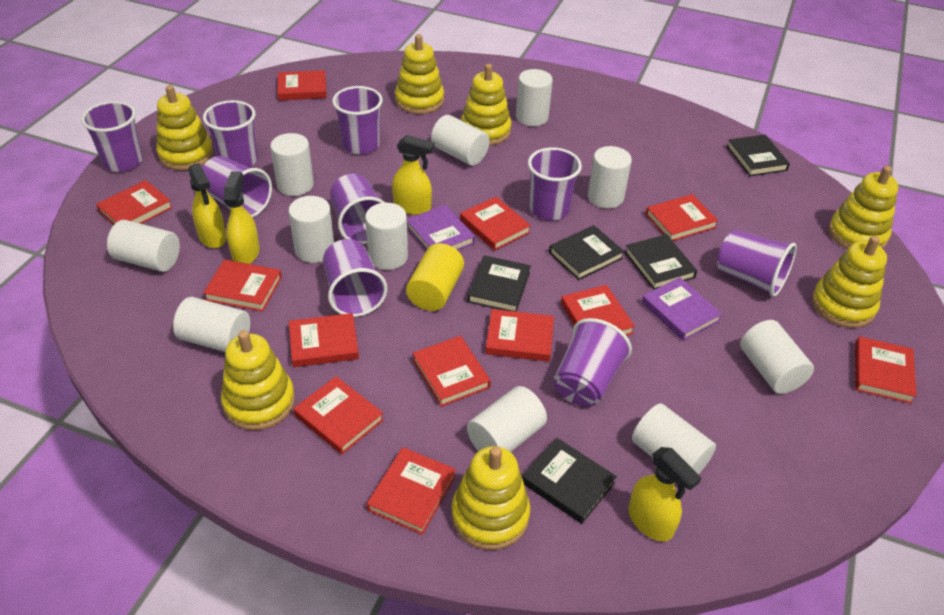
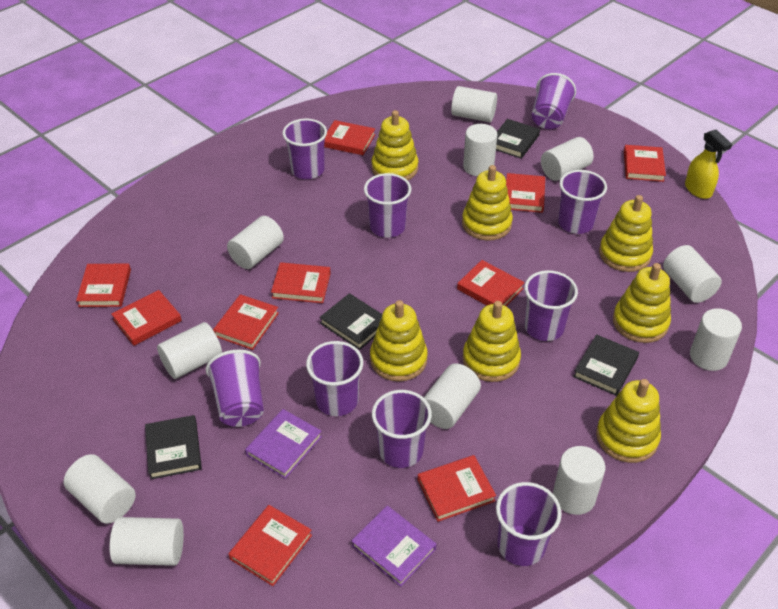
black book: 5 -> 4
red book: 12 -> 10
yellow cylinder: 1 -> 0
yellow spray bottle: 4 -> 1

